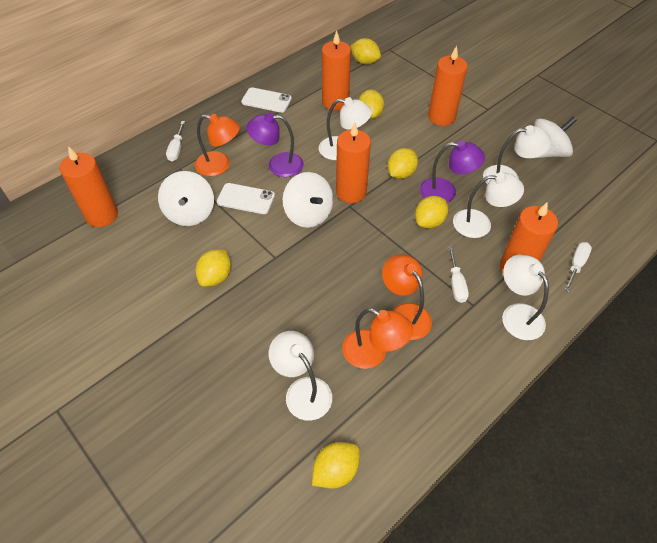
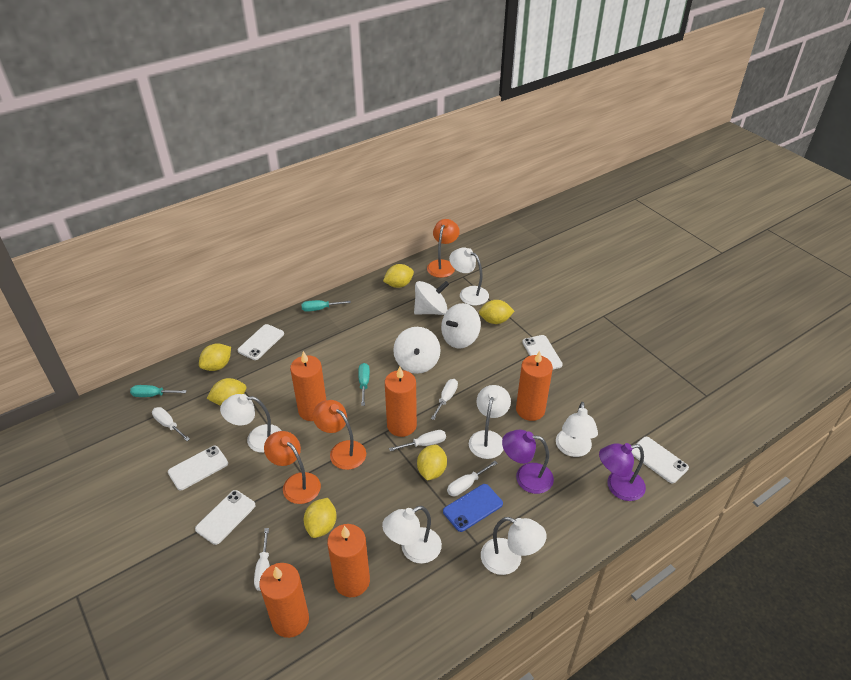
blue phone: 0 -> 1
turquoise screwdriver: 0 -> 3
white lamp: 5 -> 6
white phone: 2 -> 5
white screwdriver: 3 -> 5

